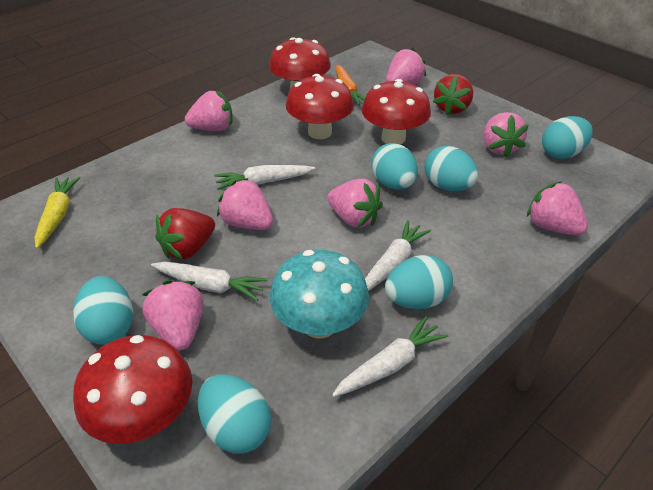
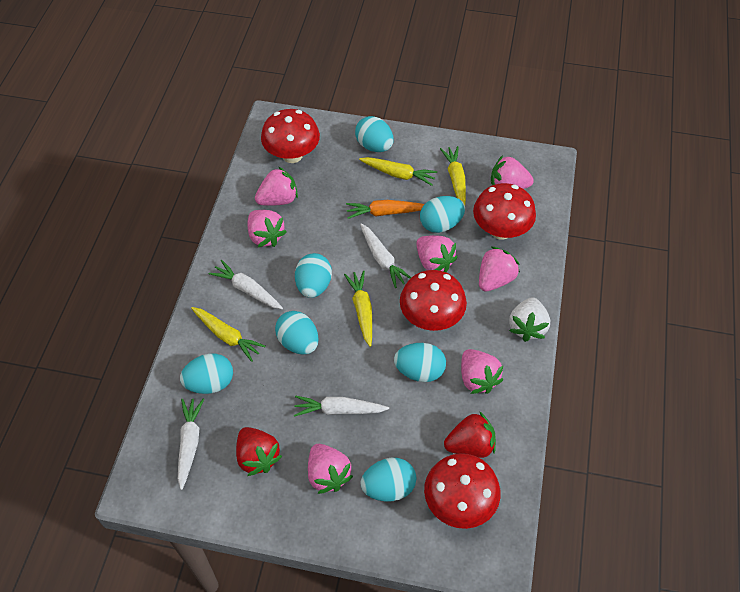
turquoise egg: 6 -> 7
turquoise mushroom: 1 -> 0
white strawberry: 0 -> 1
yellow carrot: 1 -> 4

